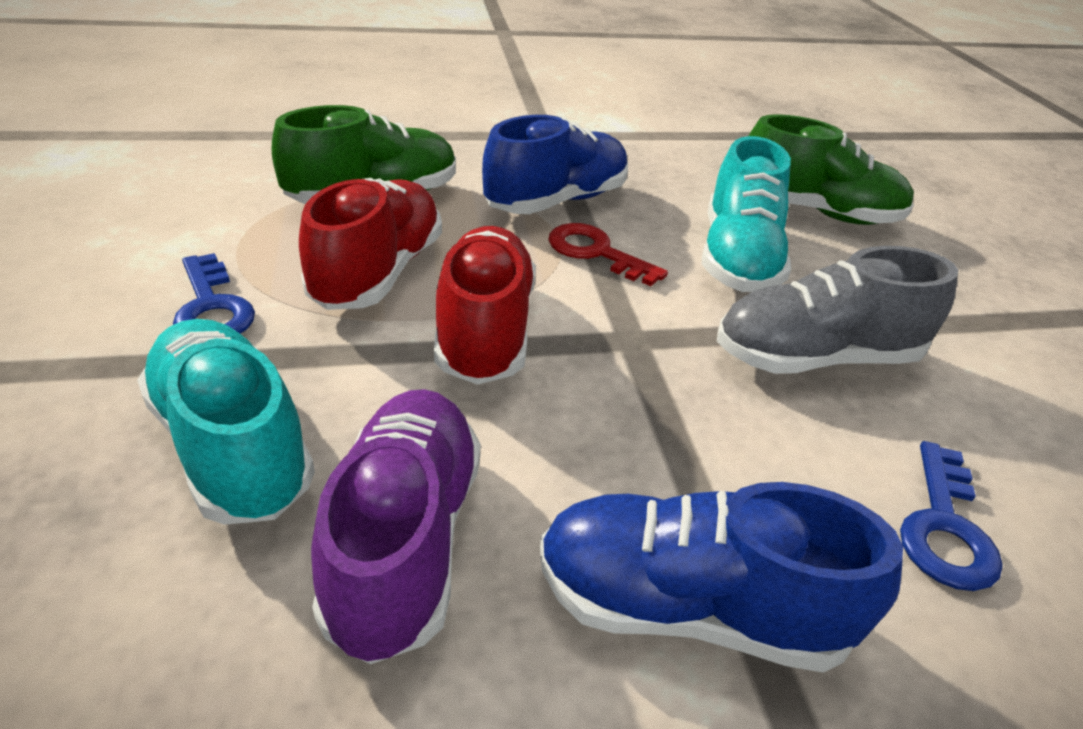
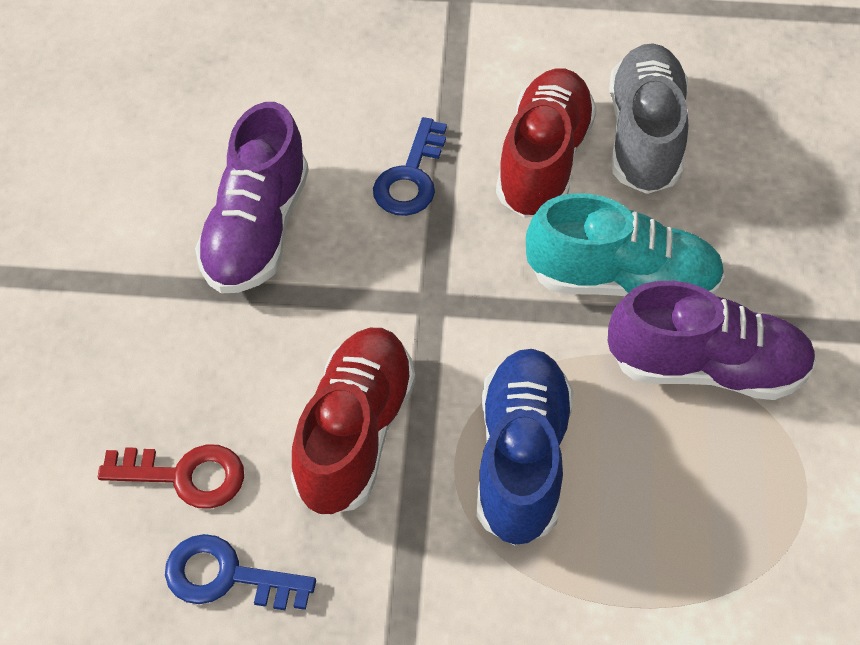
blue shoe: 2 -> 1
green shoe: 2 -> 0
purple shoe: 1 -> 2
turquoise shoe: 2 -> 1

